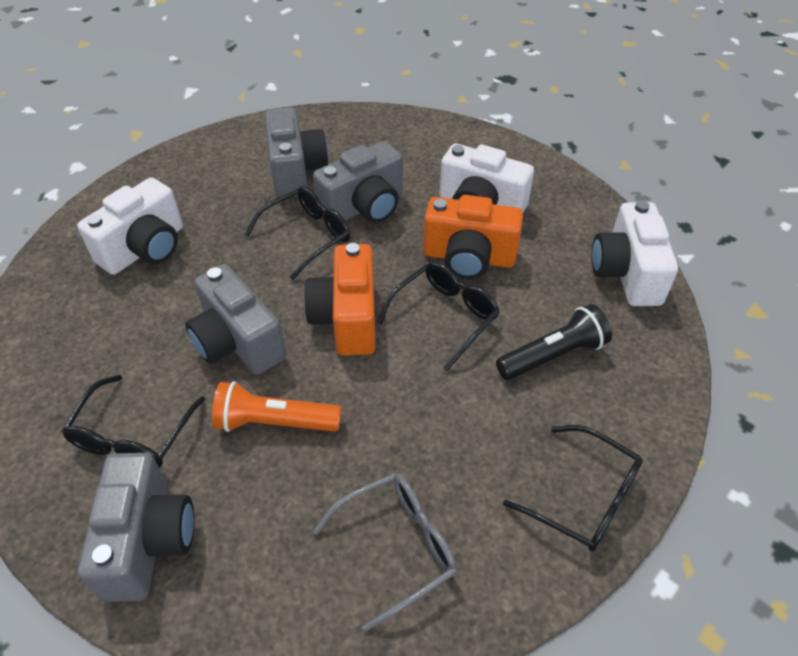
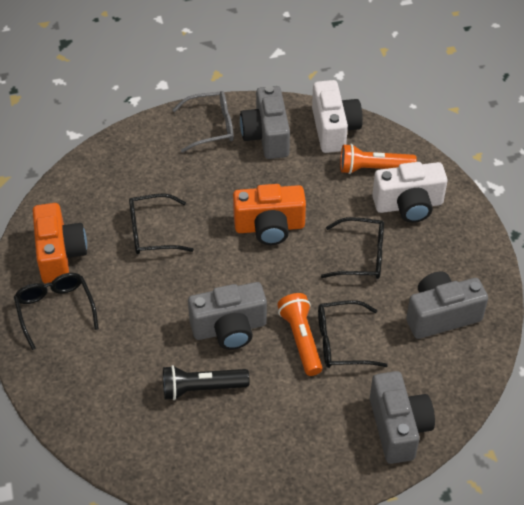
orange flashlight: 1 -> 2
white camera: 3 -> 2

